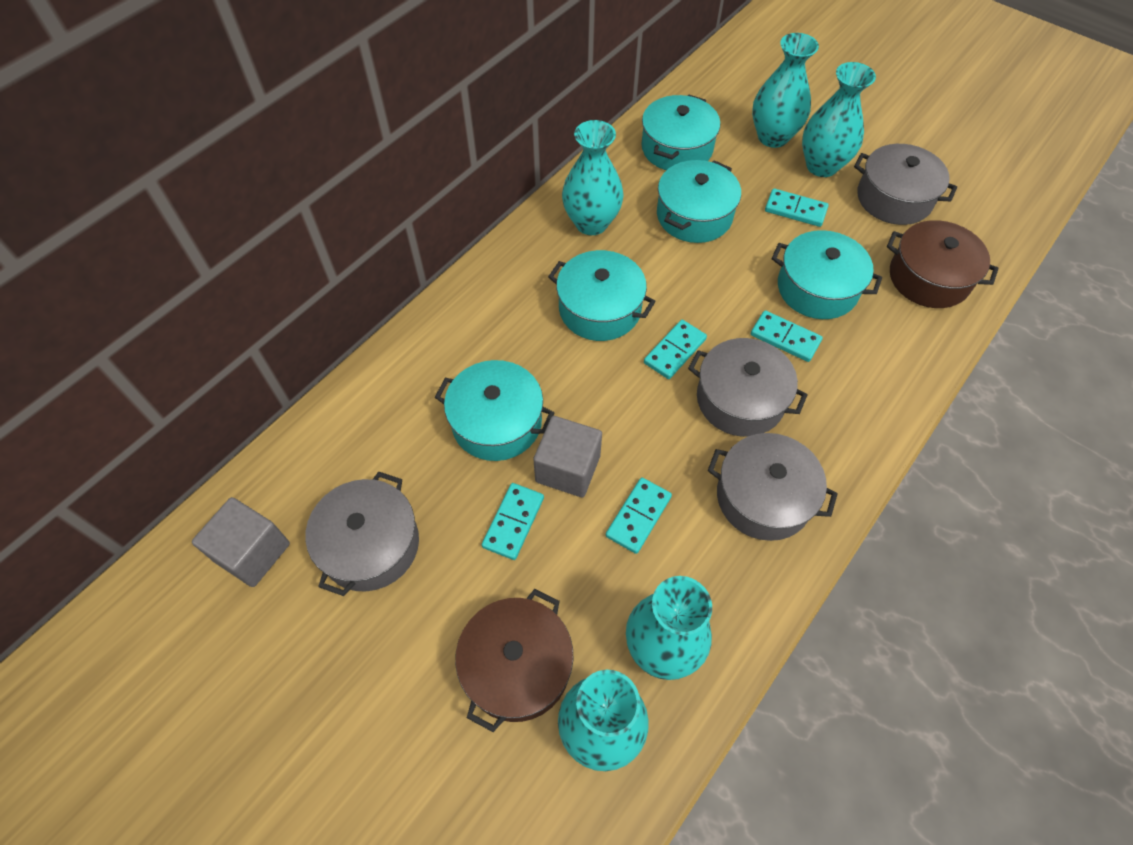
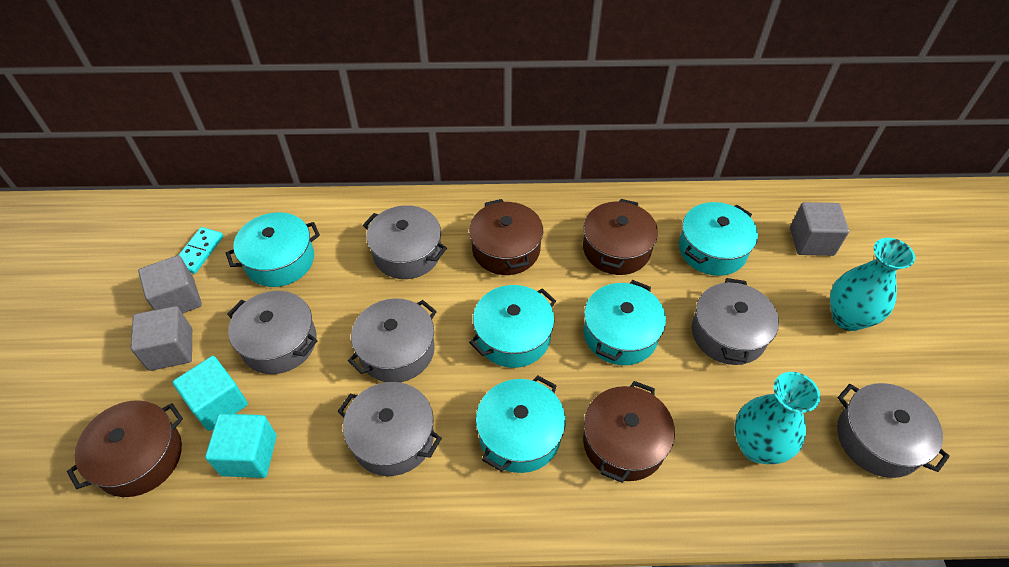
brown pot: 2 -> 4
grey cube: 2 -> 3
grey pot: 4 -> 6
turquoise cube: 0 -> 2
turquoise domino: 5 -> 1
turquoise vase: 5 -> 2

